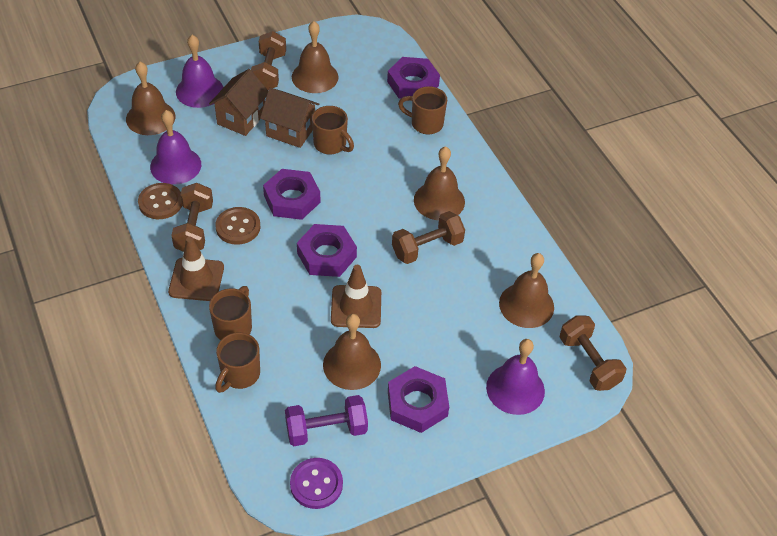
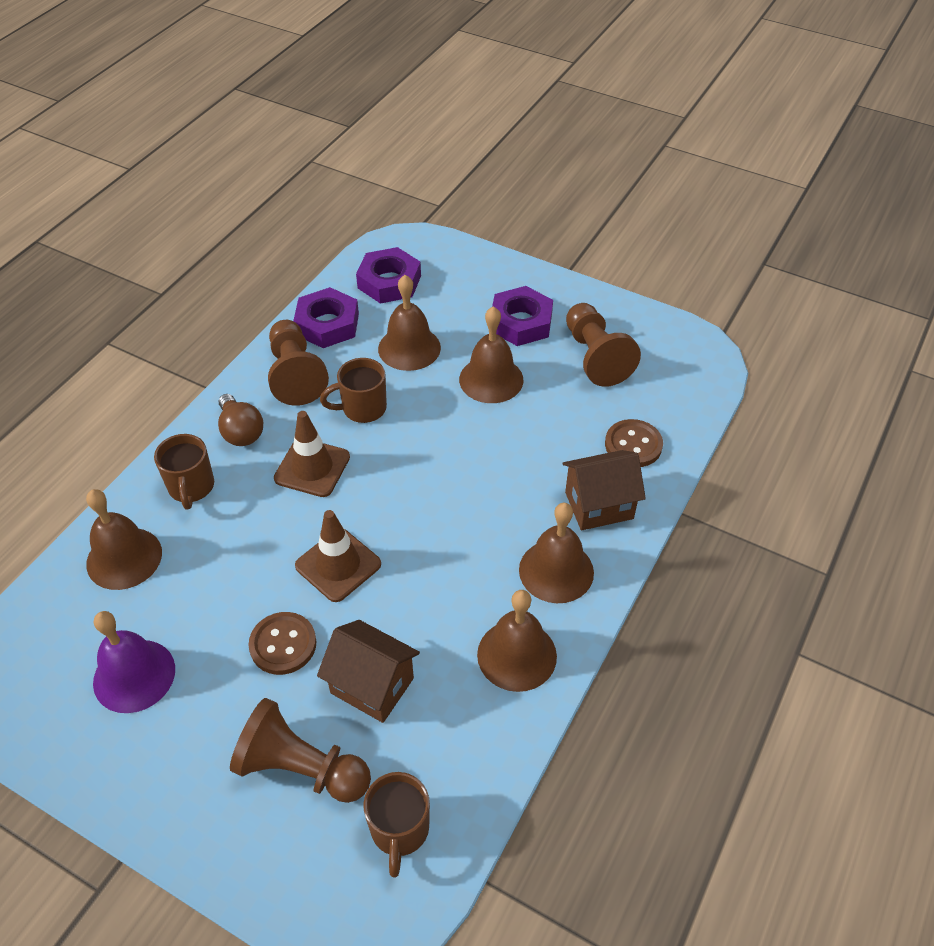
brown dumbbell: 4 -> 0
brown light bulb: 0 -> 1
brown mug: 4 -> 3
brown pawn: 0 -> 3
purple bell: 3 -> 1
purple button: 1 -> 0
purple dumbbell: 1 -> 0
purple nut: 4 -> 3

